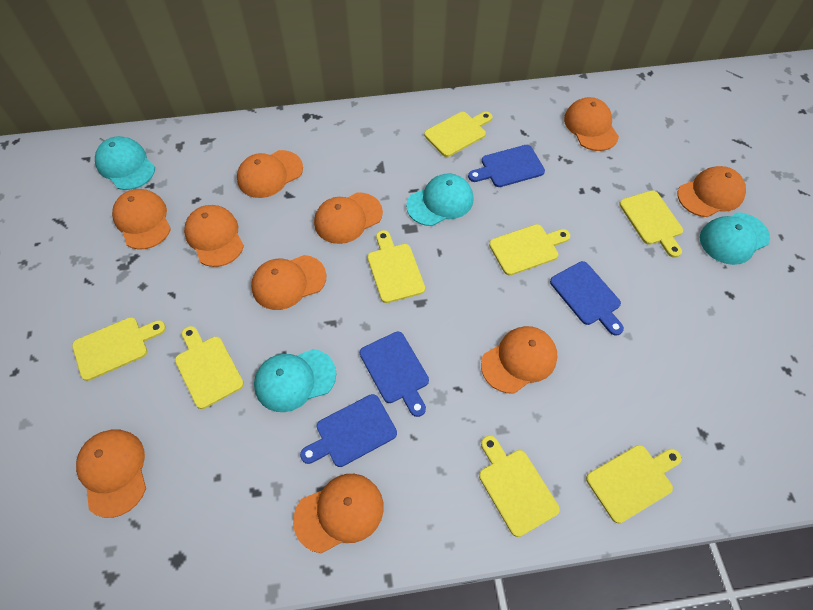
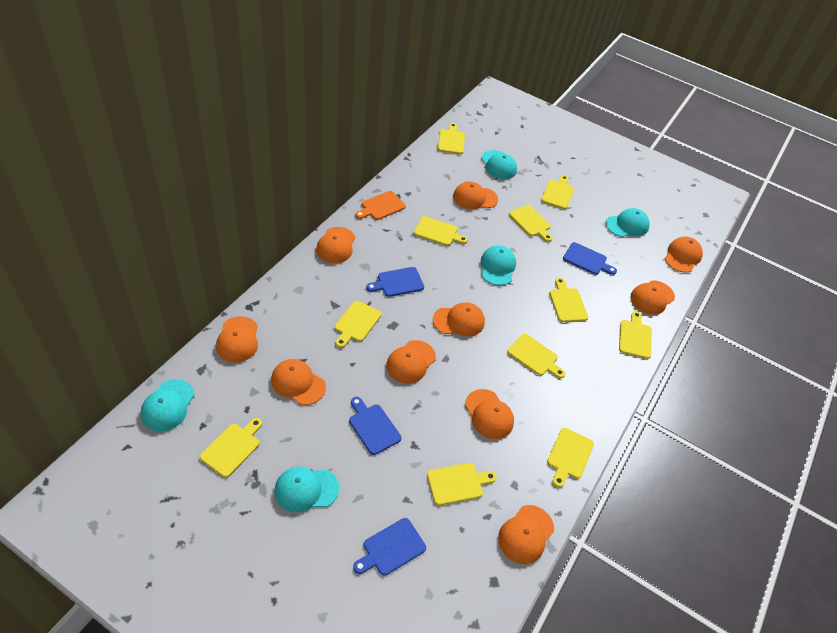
orange cutting board: 0 -> 1
turquoise cap: 4 -> 5
yellow cutting board: 8 -> 11

